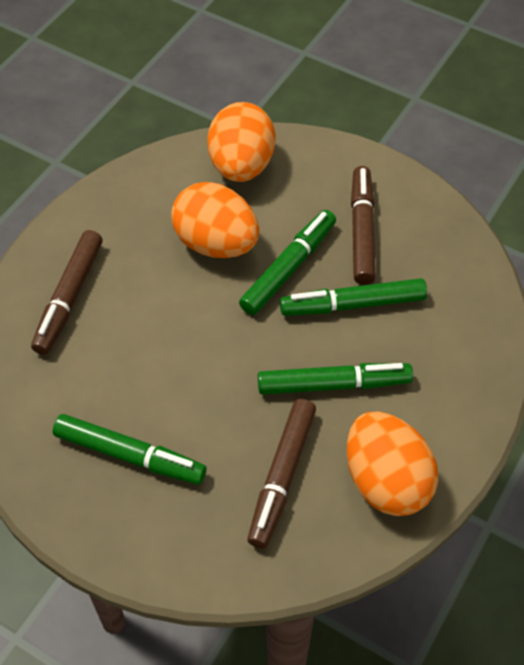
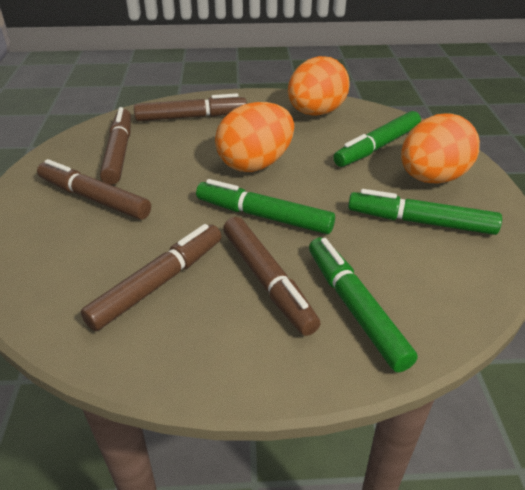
brown marker: 3 -> 5

